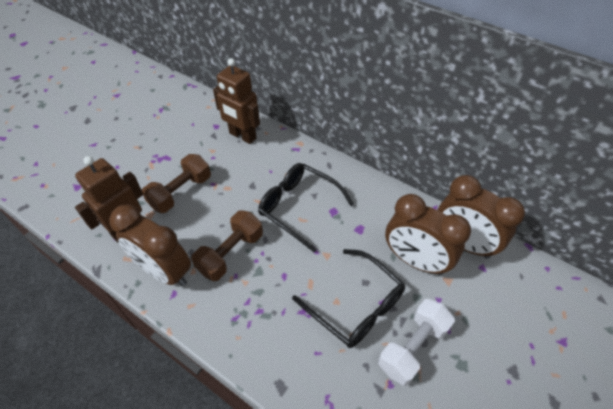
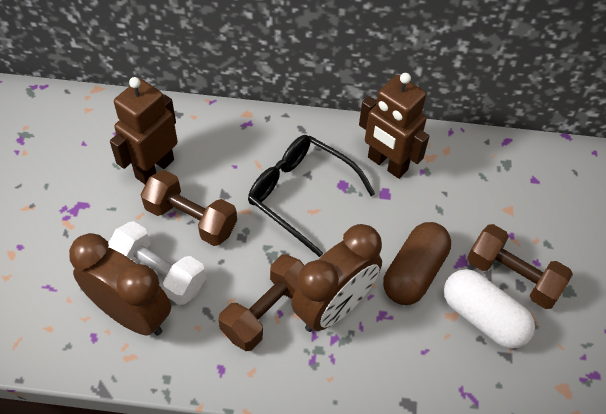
black glasses: 2 -> 1
brown capsule: 0 -> 1
brown clock: 3 -> 2
brown dumbbell: 2 -> 3
white capsule: 0 -> 1

